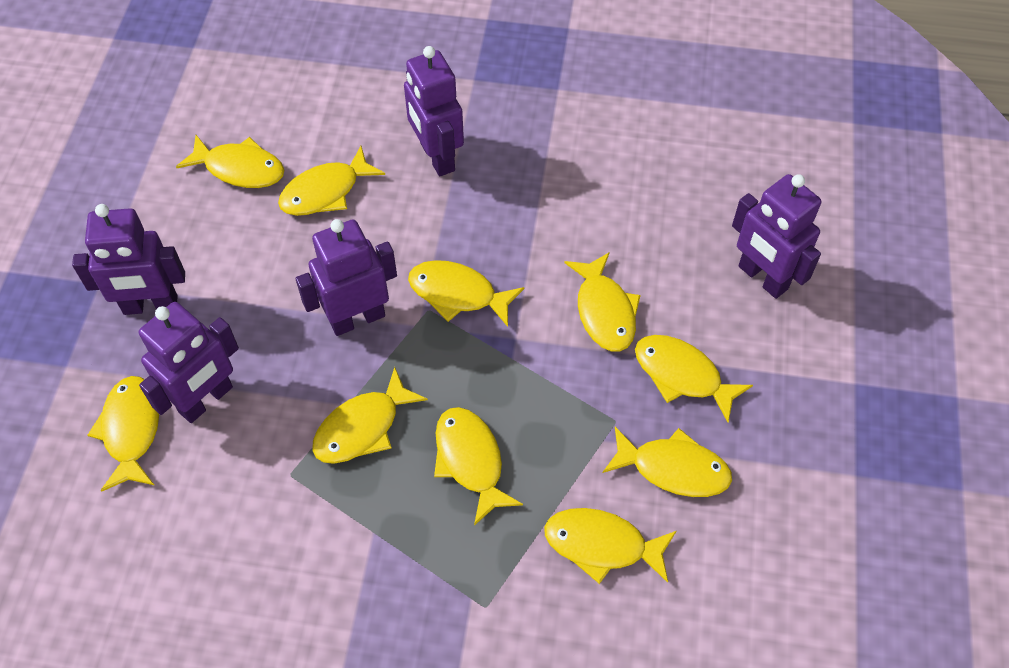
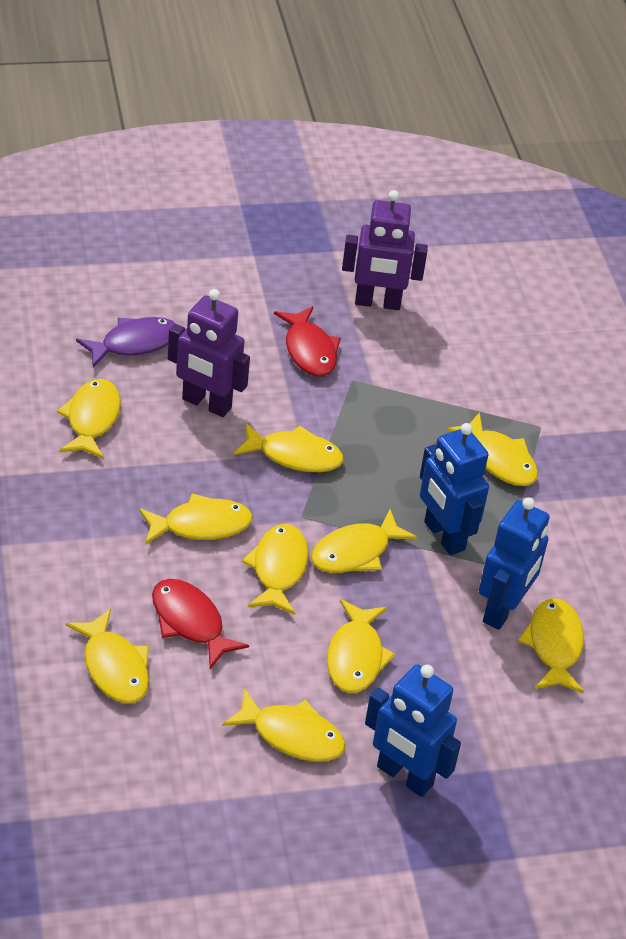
blue robot: 0 -> 3
purple fish: 0 -> 1
purple robot: 5 -> 2
red fish: 0 -> 2

